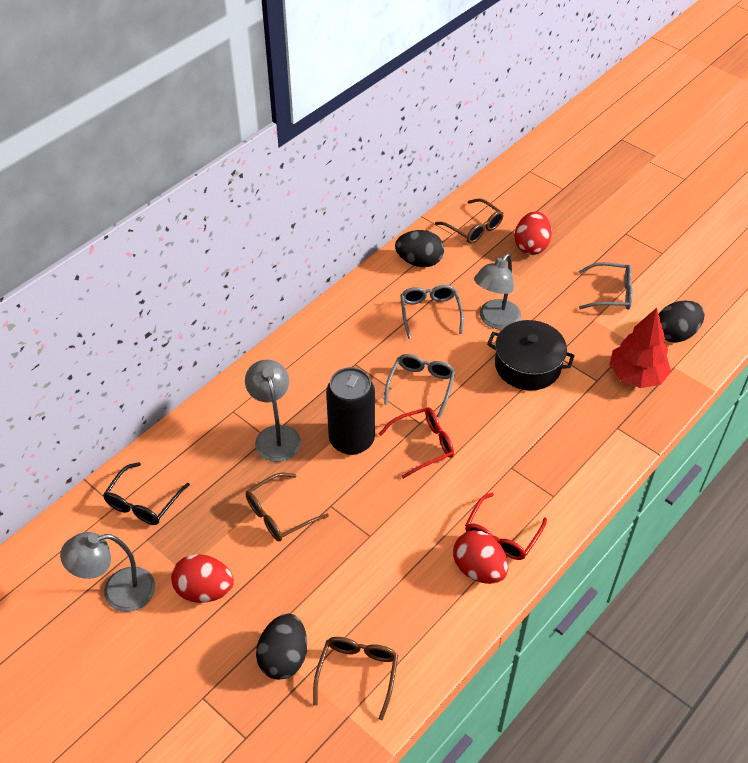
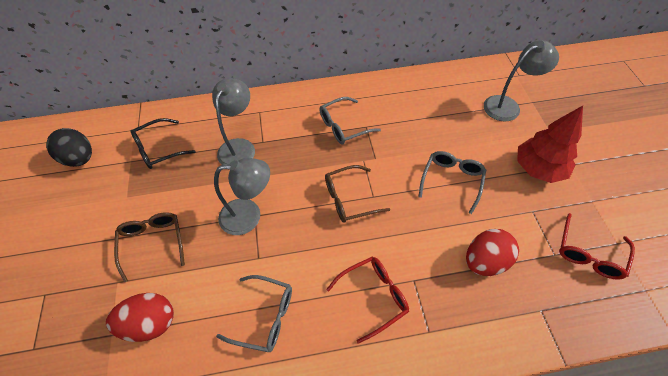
black can: 1 -> 0
black egg: 3 -> 1
black pot: 1 -> 0
brown glasses: 3 -> 2
red egg: 3 -> 2

